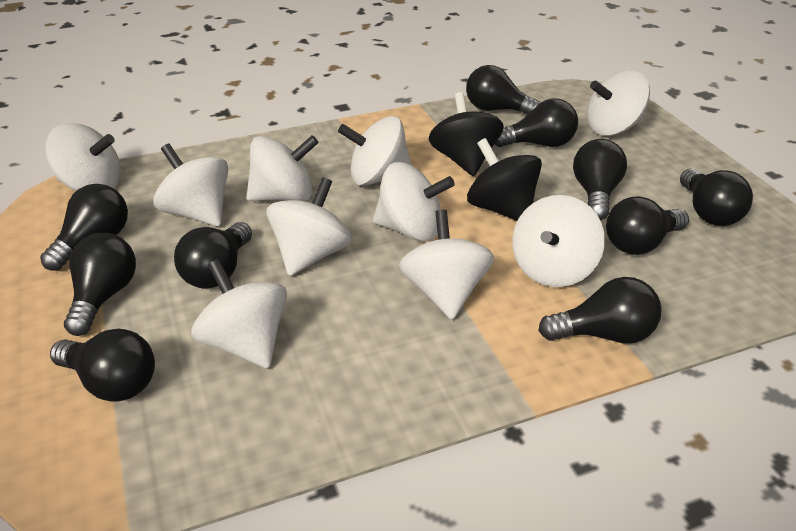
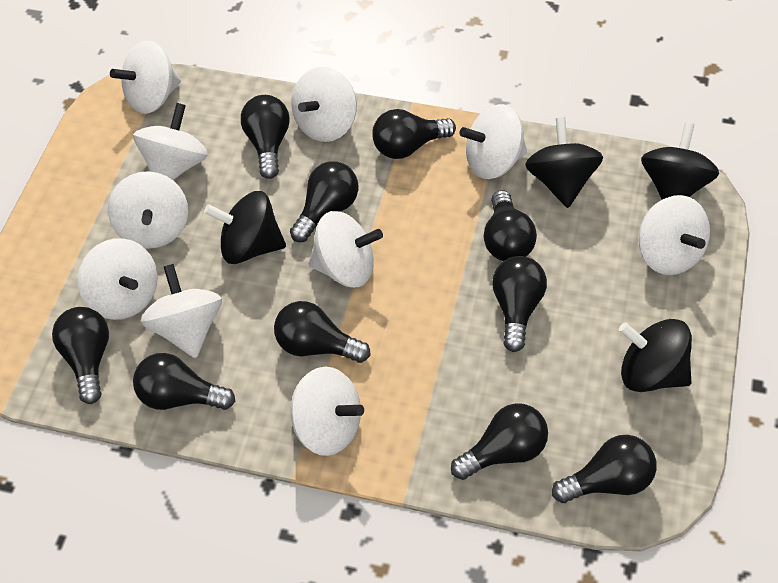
black spinning top: 2 -> 4

